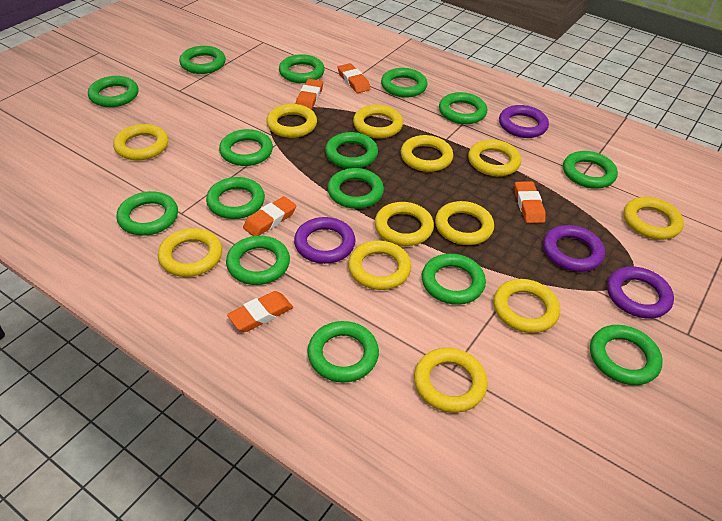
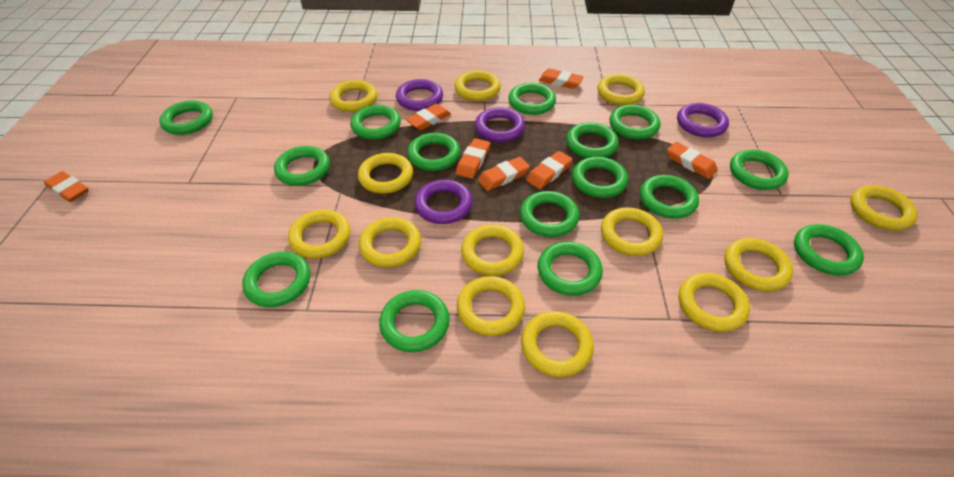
orange eraser: 5 -> 7
yellow ring: 12 -> 13

